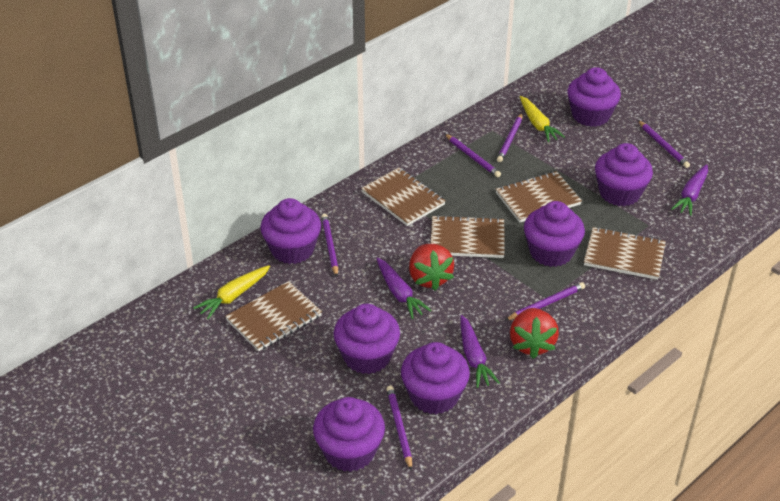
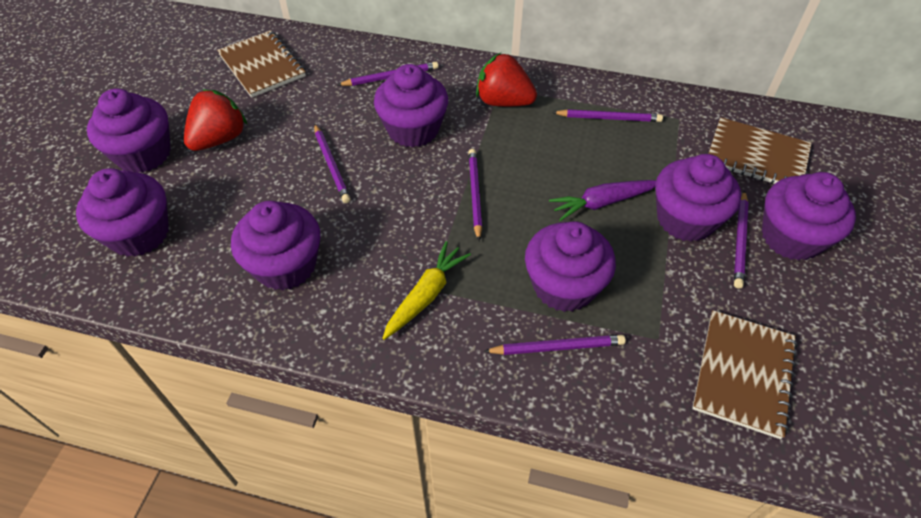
brown notebook: 5 -> 3
purple carrot: 3 -> 1
yellow carrot: 2 -> 1

